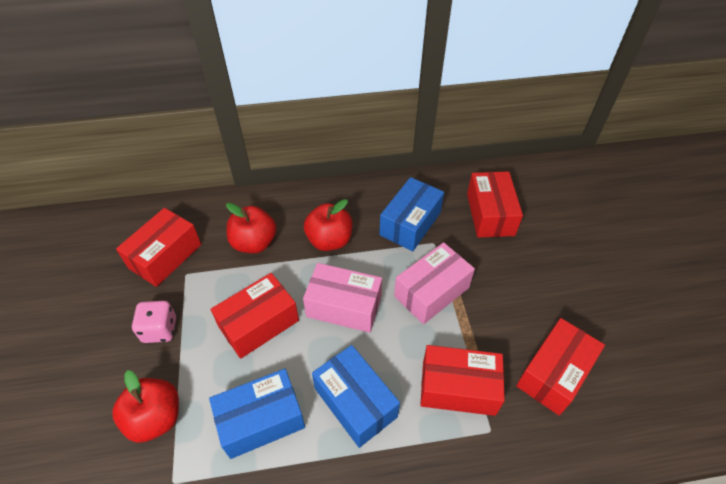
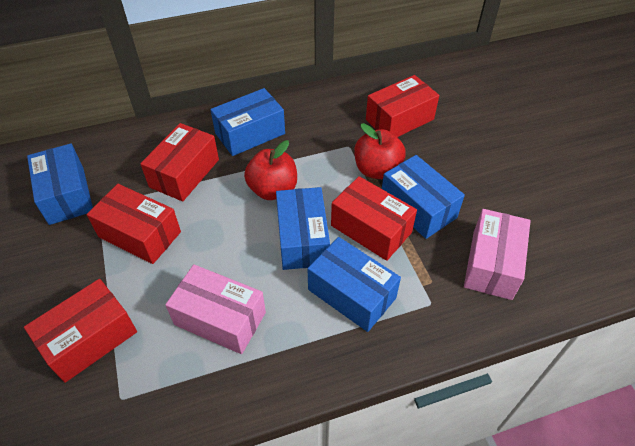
blue box: 3 -> 5
pink dice: 1 -> 0
red apple: 3 -> 2

